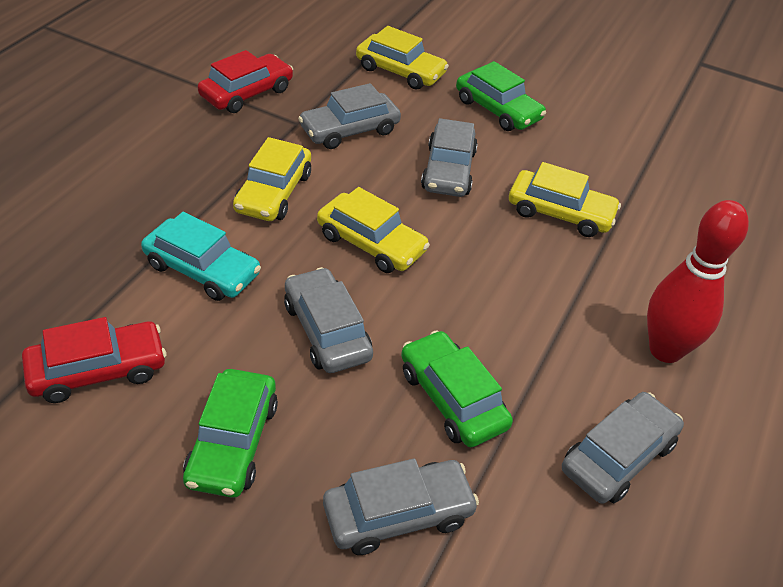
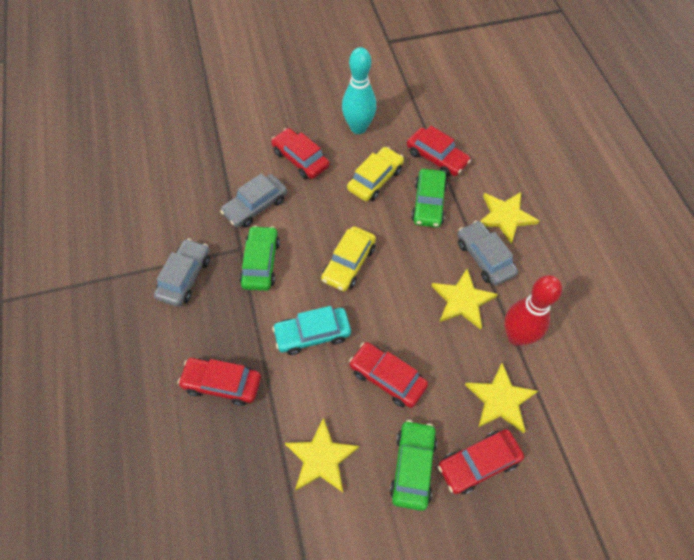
grey car: 5 -> 3
red car: 2 -> 5
turquoise bowling pin: 0 -> 1
yellow car: 4 -> 2
yellow star: 0 -> 4

